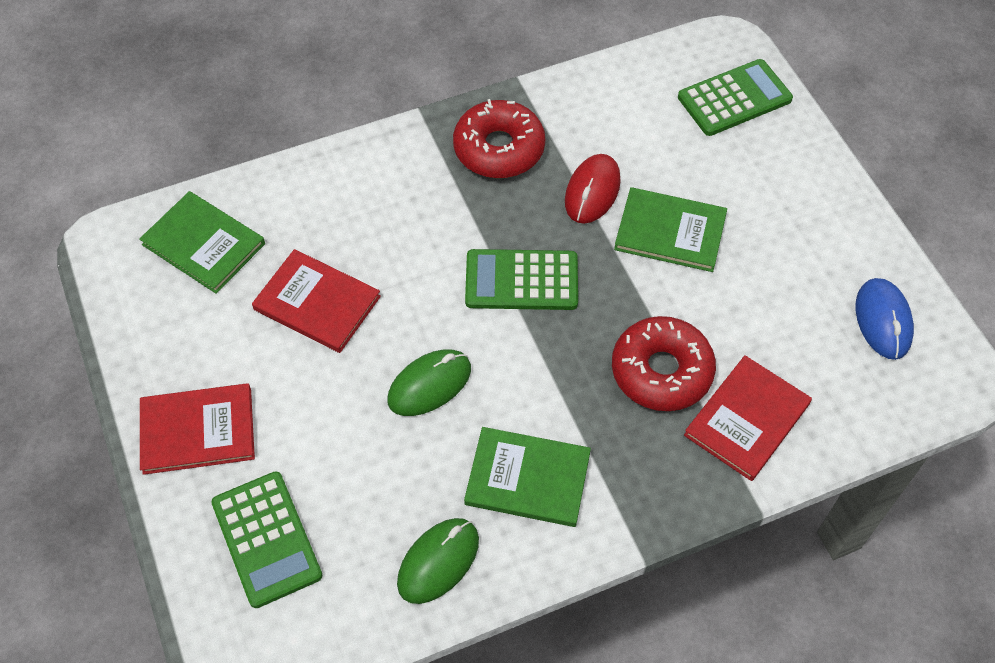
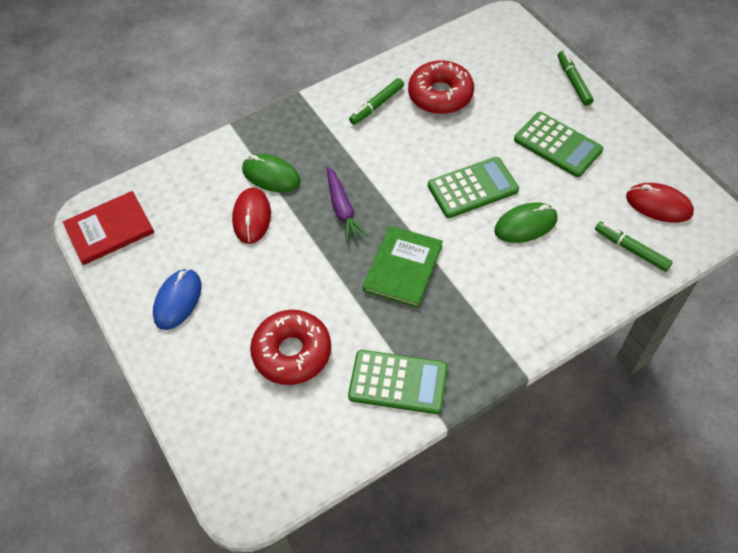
green book: 3 -> 1
green marker: 0 -> 3
purple carrot: 0 -> 1
red book: 3 -> 1
red mouse: 1 -> 2

